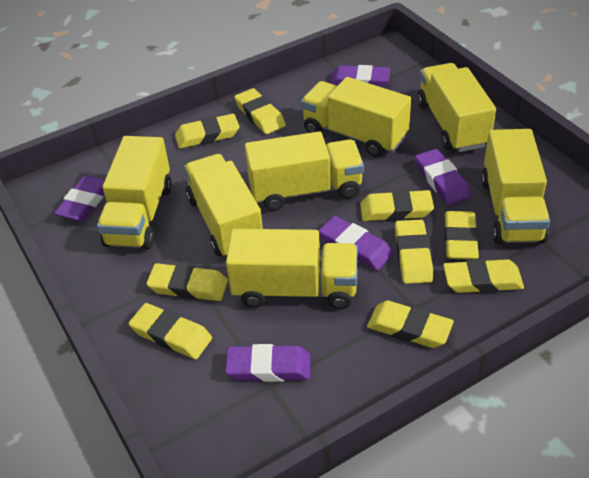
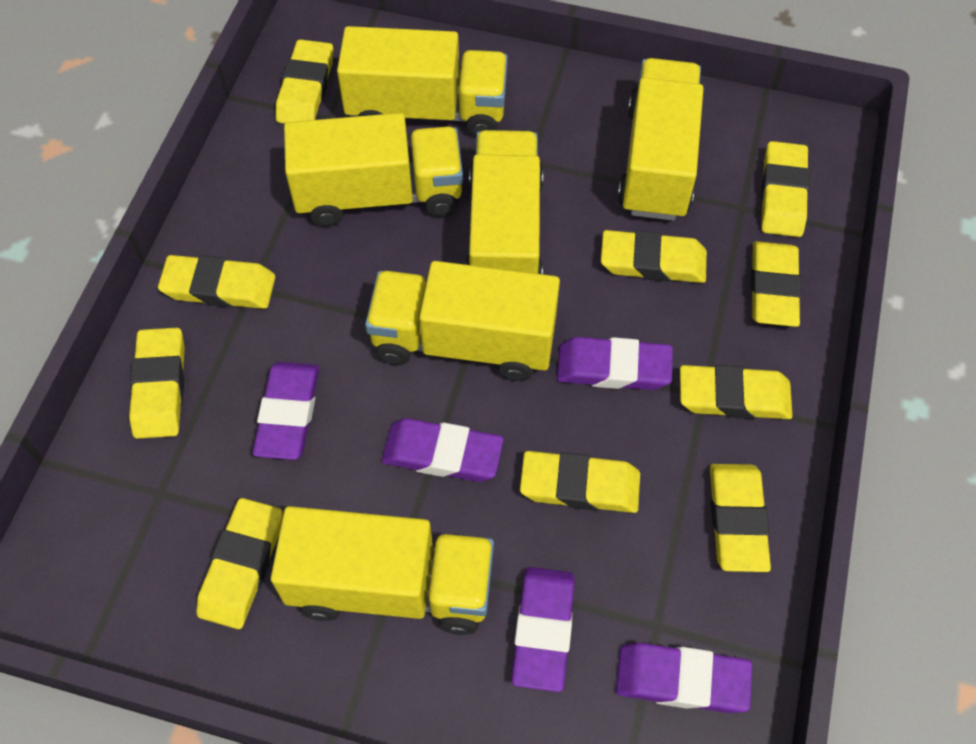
yellow eraser: 9 -> 10
yellow truck: 7 -> 6

